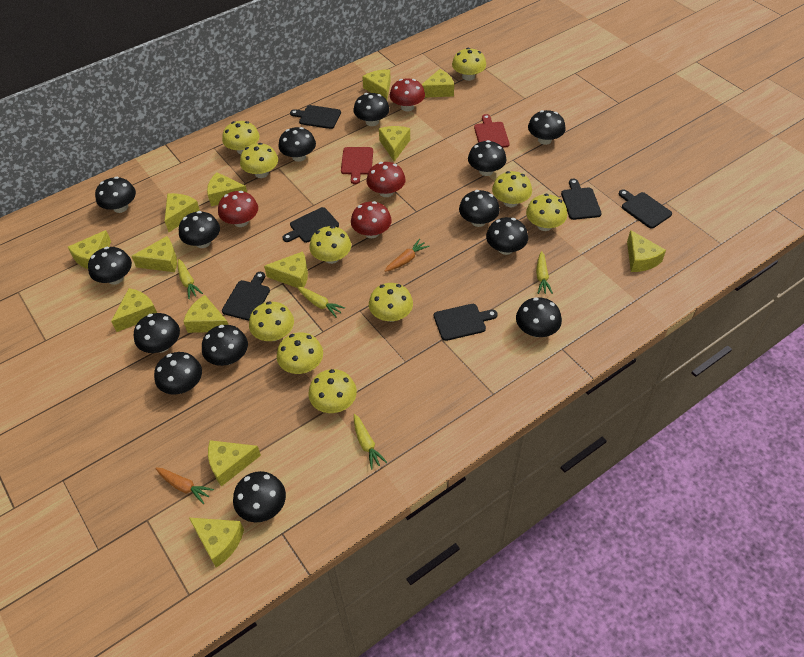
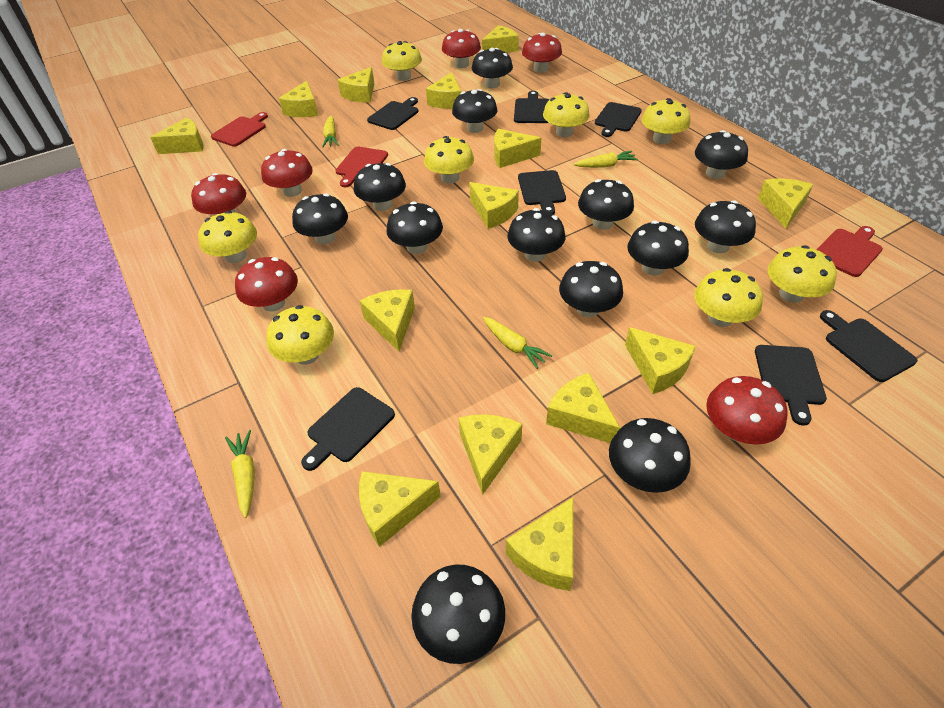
black cutting board: 6 -> 7
black mushroom: 14 -> 13
orange carrot: 2 -> 0
red cutting board: 2 -> 3
red mushroom: 4 -> 6
yellow cheese: 13 -> 14
yellow mushroom: 10 -> 8

